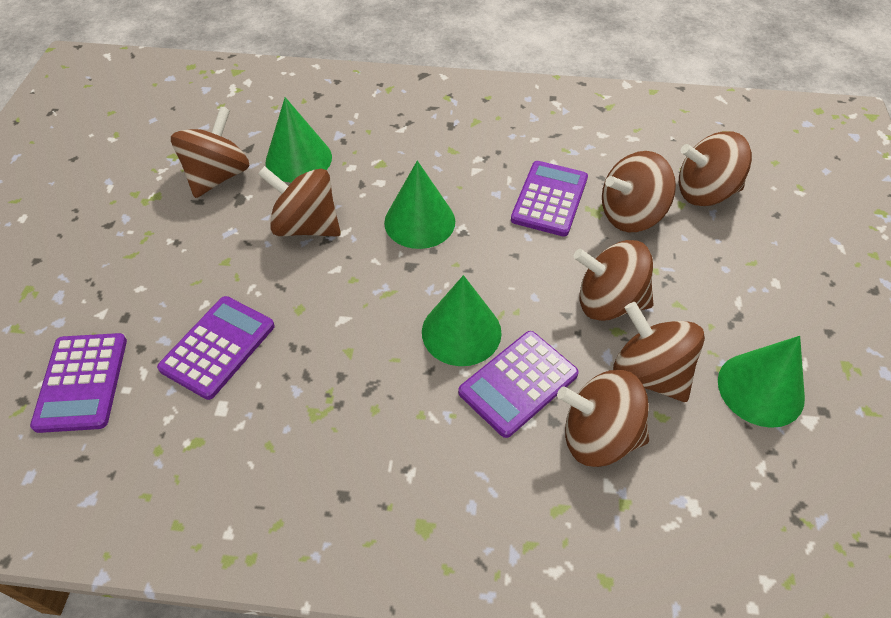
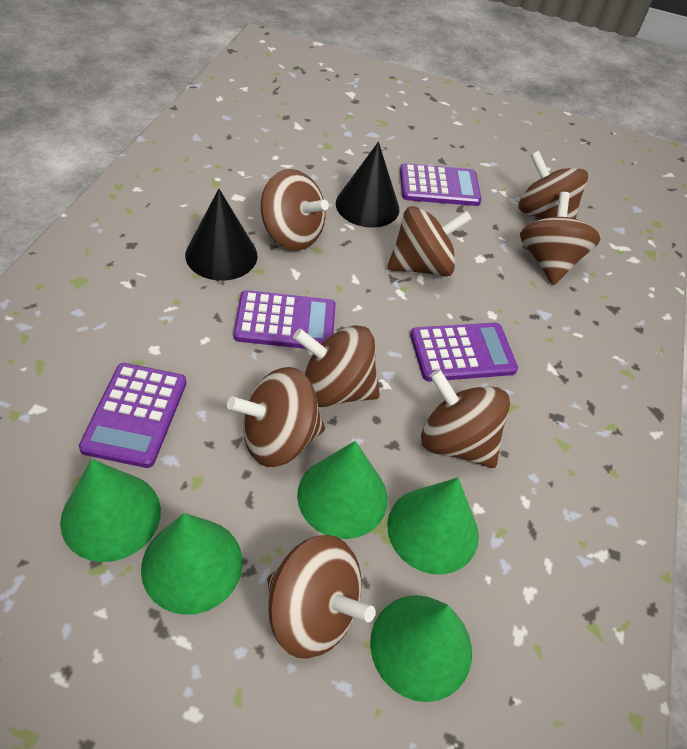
black cone: 0 -> 2
brown spinning top: 7 -> 8
green cone: 4 -> 5

